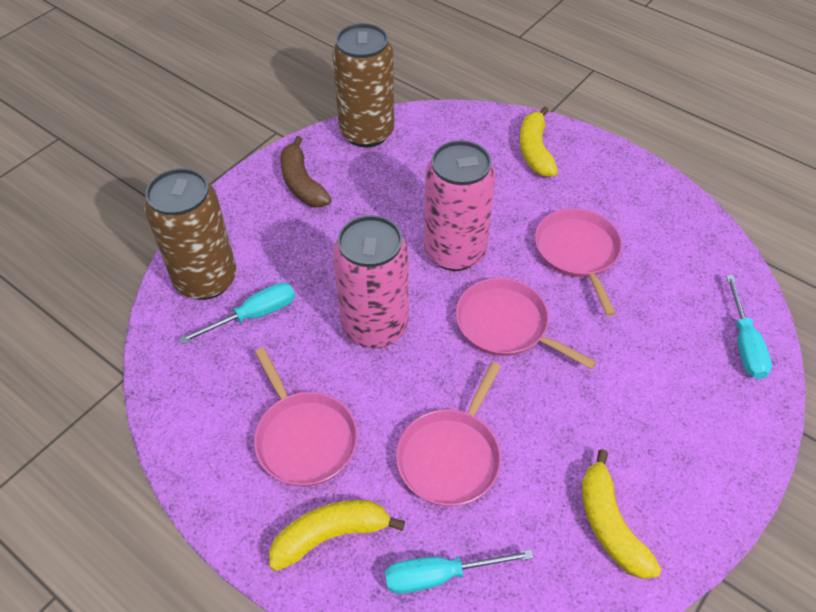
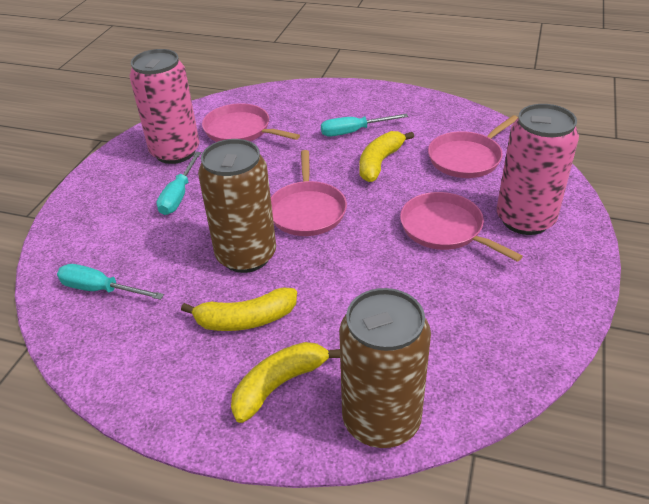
brown banana: 1 -> 0

